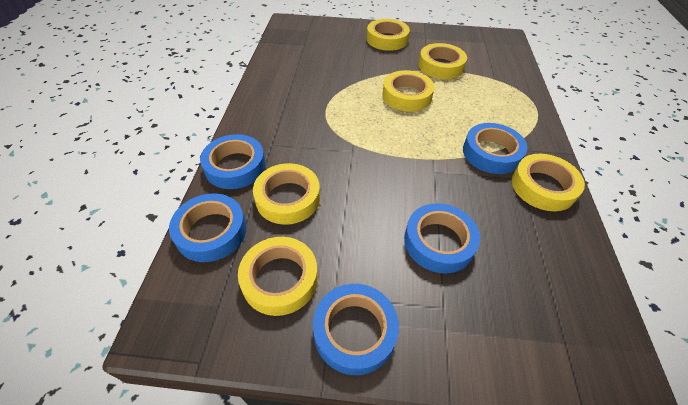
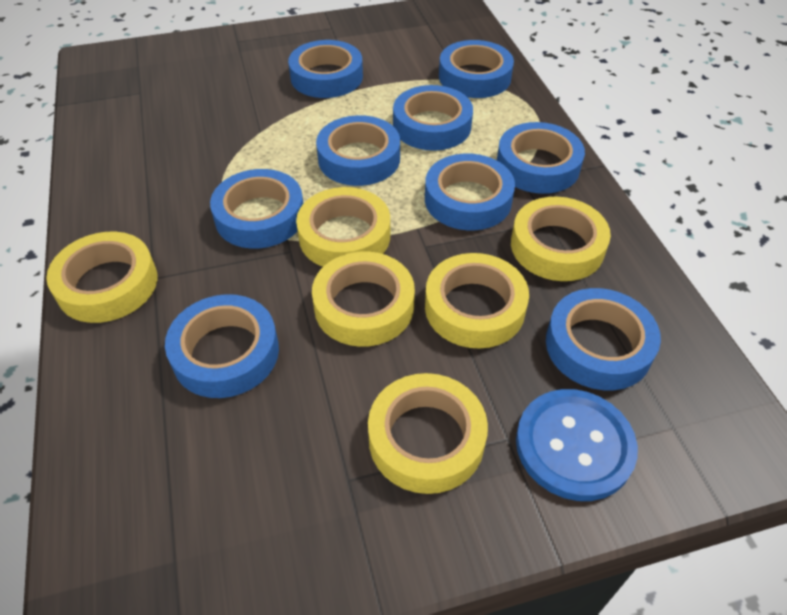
blue button: 0 -> 1
blue tape: 5 -> 9

